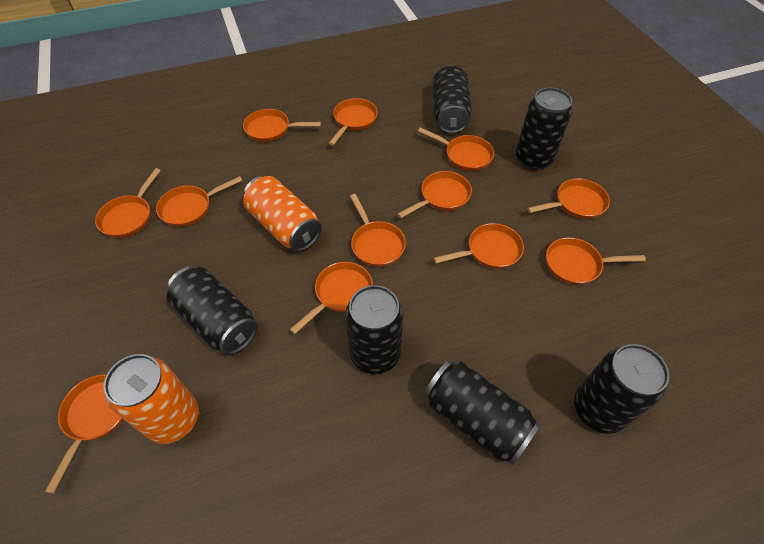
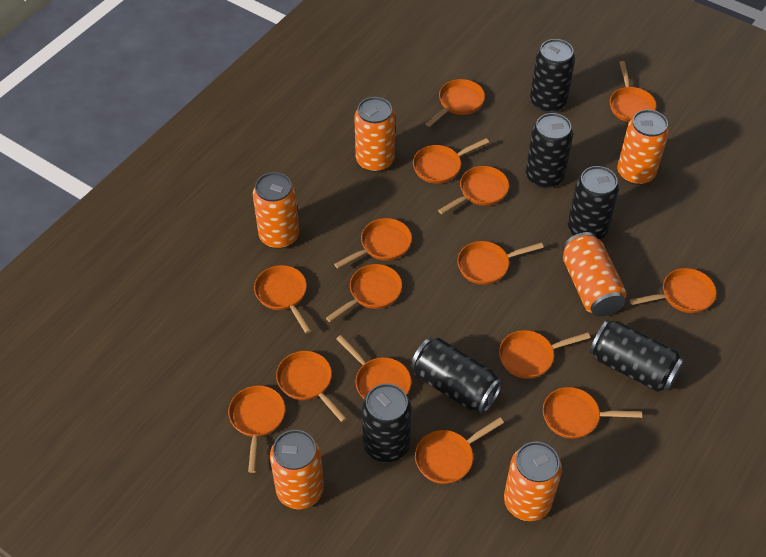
orange can: 2 -> 6
orange pan: 12 -> 15

